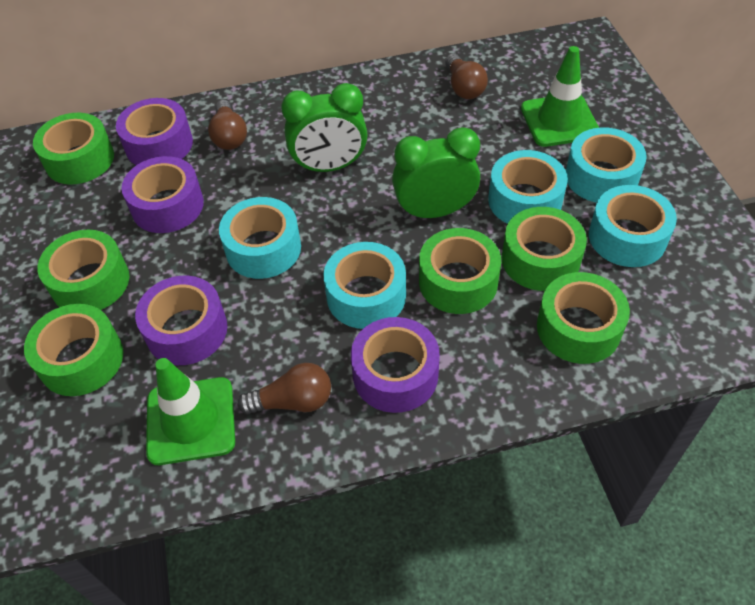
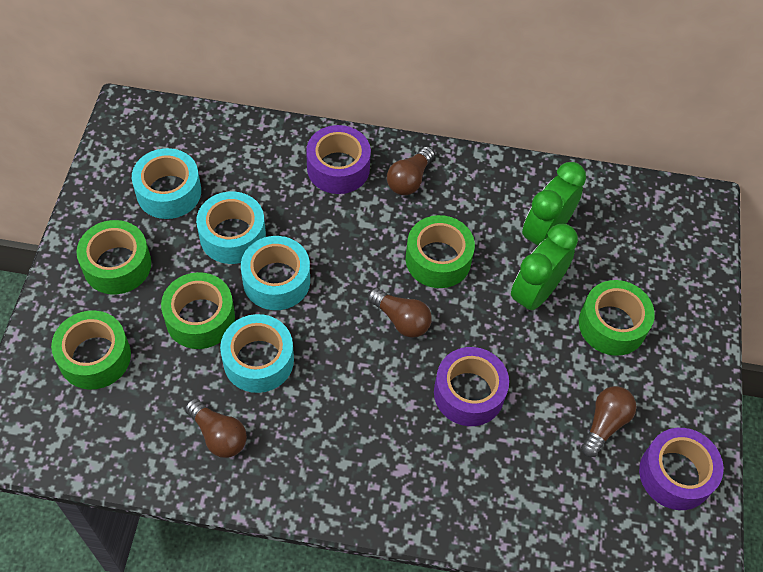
brown light bulb: 3 -> 4
green tape: 6 -> 5
green traffic cone: 2 -> 0
purple tape: 4 -> 3
turquoise tape: 5 -> 4

